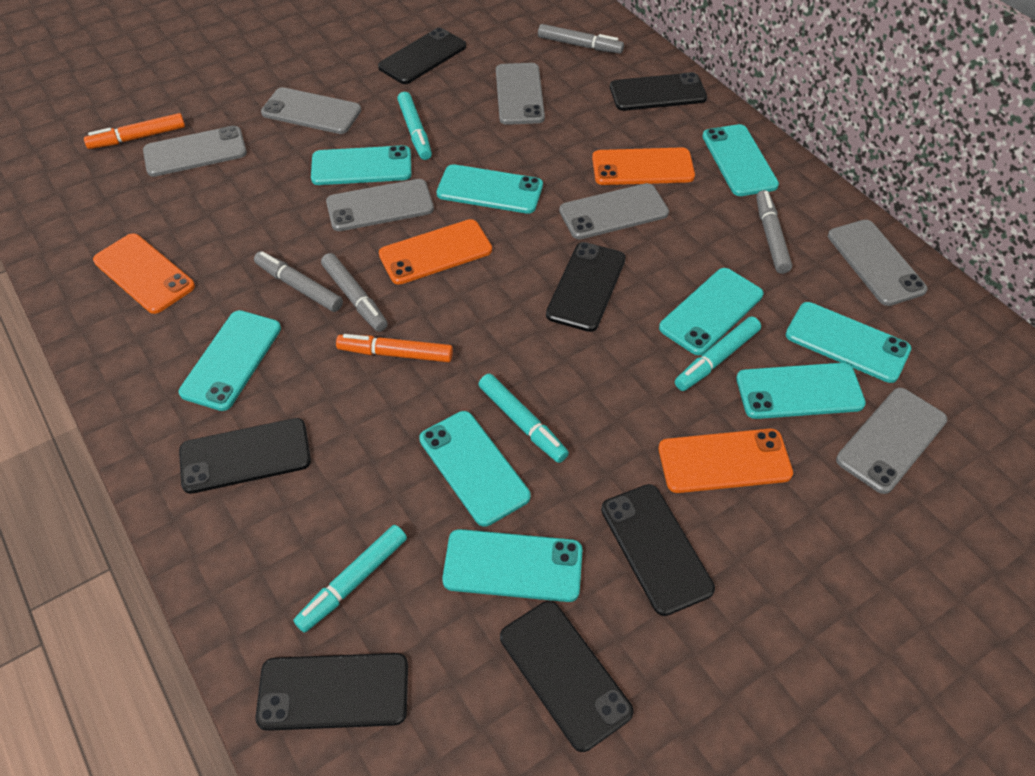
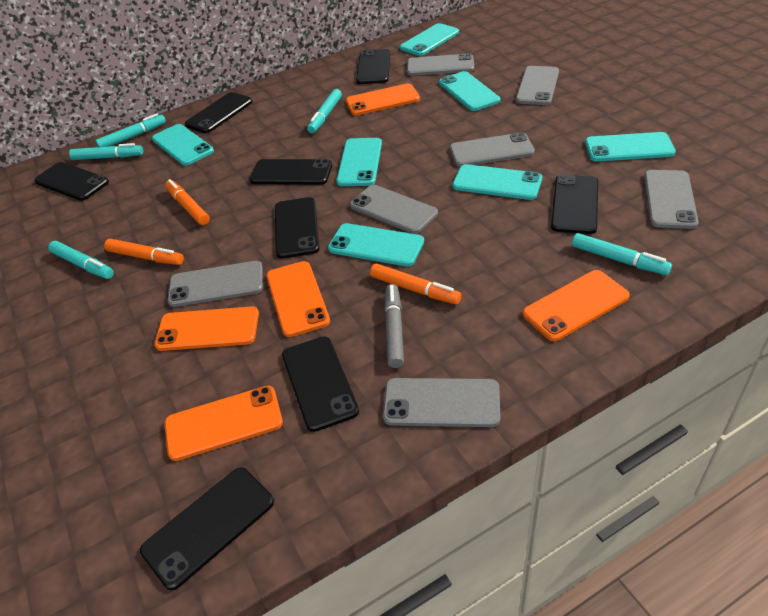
black phone: 7 -> 8
grey marker: 4 -> 1
orange marker: 2 -> 3
orange phone: 4 -> 5
turquoise marker: 4 -> 5
turquoise phone: 9 -> 7

